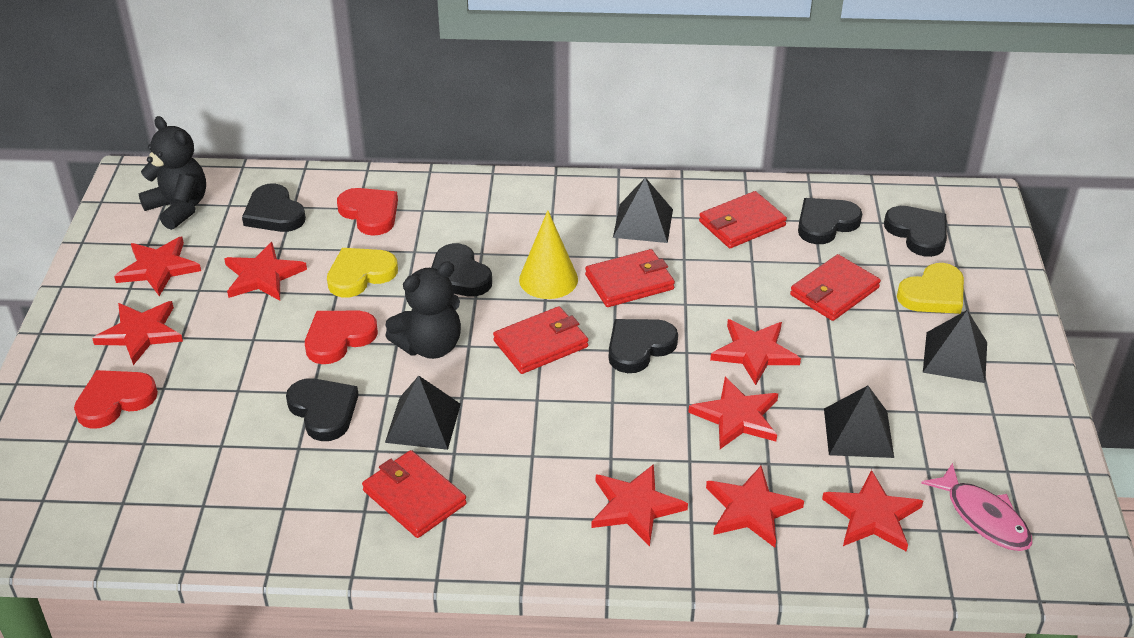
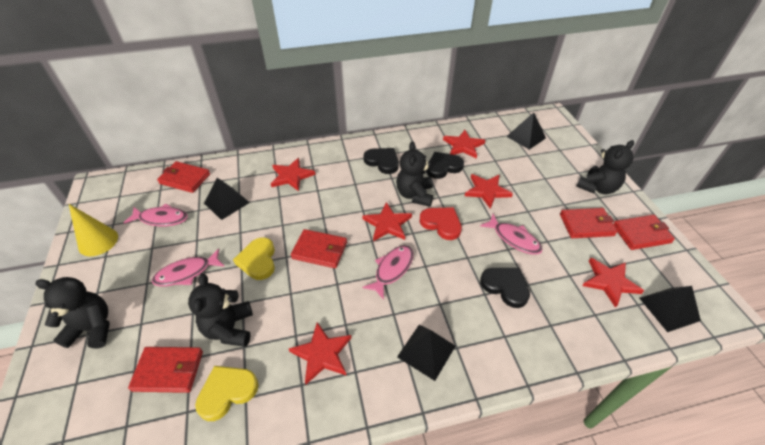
black heart: 6 -> 3
black teddy bear: 2 -> 4
pink fish: 1 -> 4
red heart: 3 -> 1
red star: 8 -> 6

